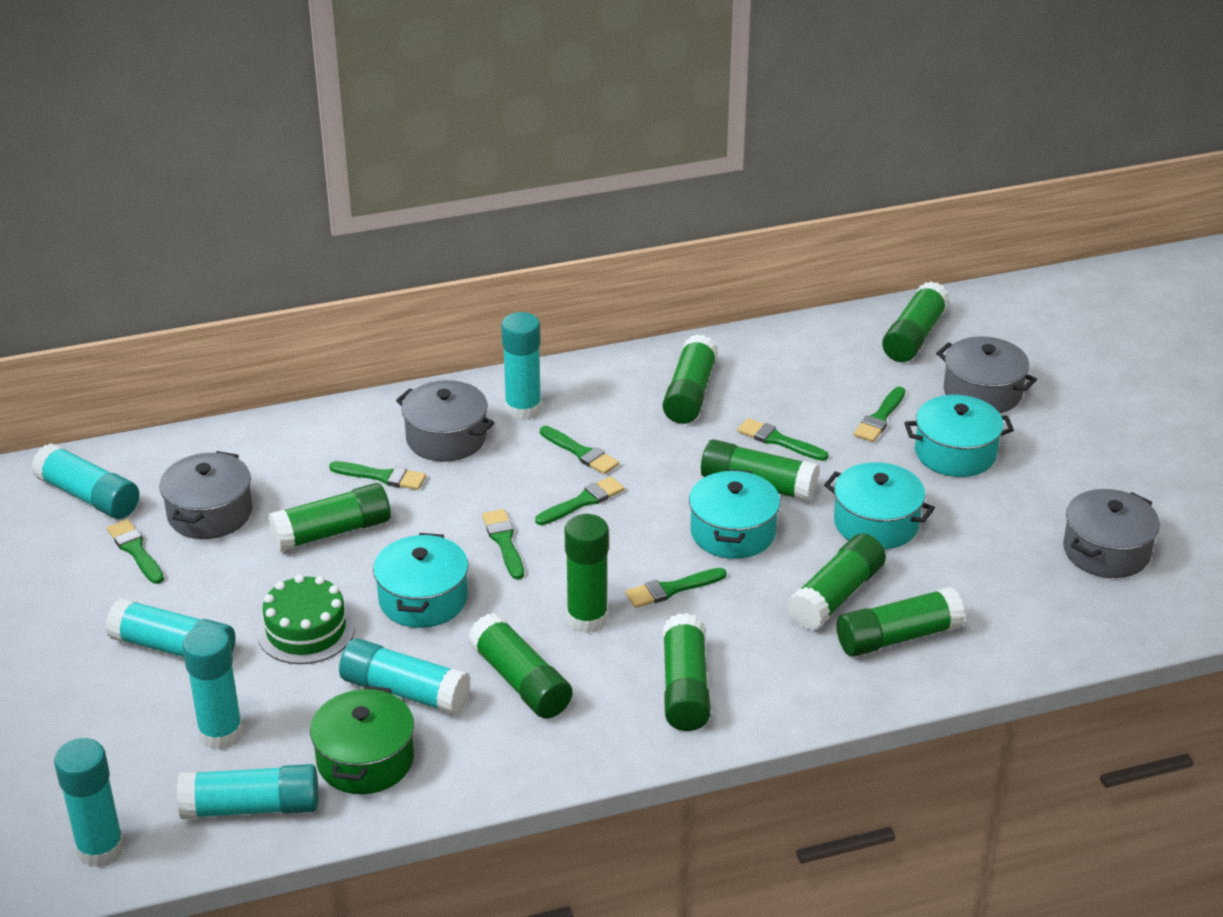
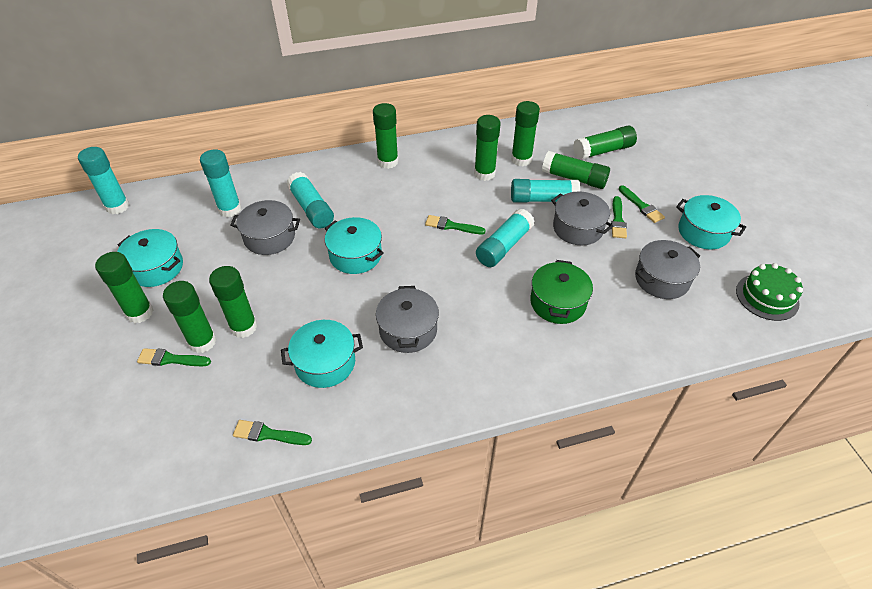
green brush: 8 -> 5
green glue stick: 9 -> 8
turquoise glue stick: 7 -> 5

